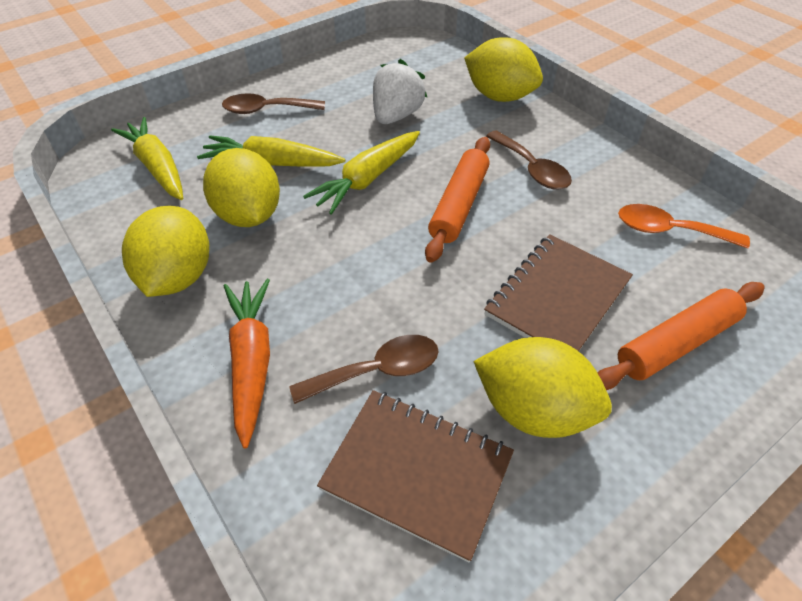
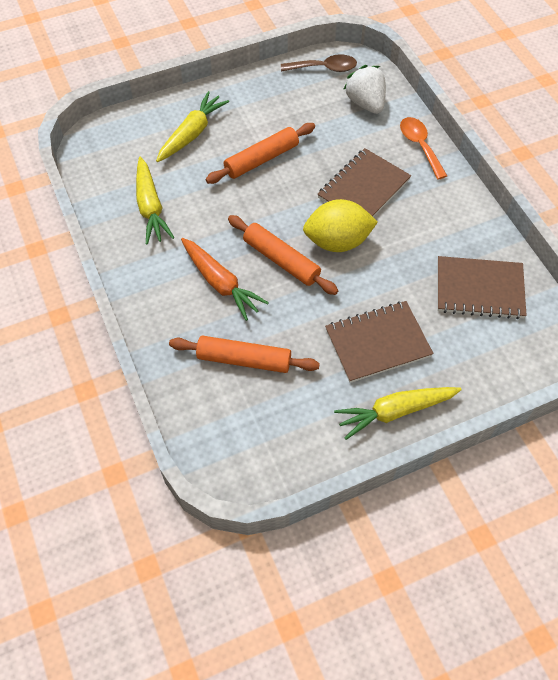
brown notebook: 2 -> 3
brown spoon: 3 -> 1
orange rolling pin: 2 -> 3
yellow lemon: 4 -> 1

